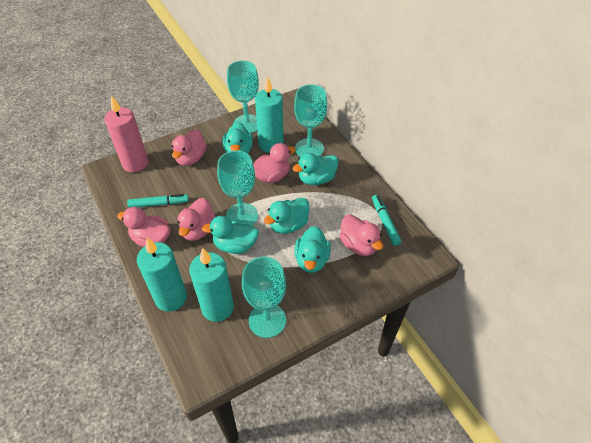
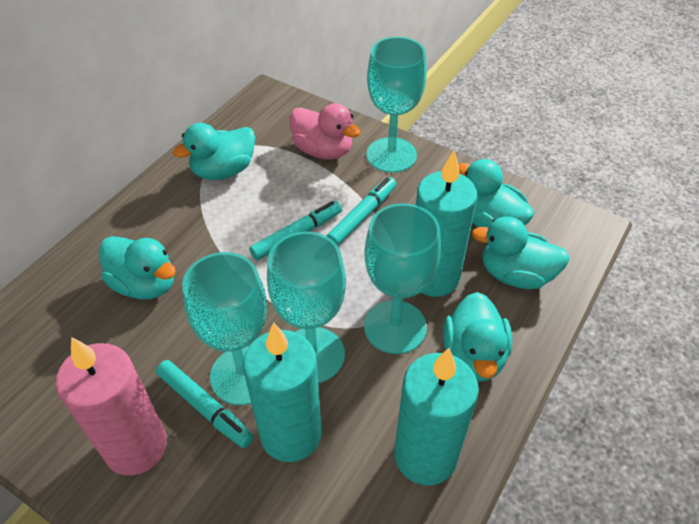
pink duck: 5 -> 1
turquoise marker: 2 -> 3

